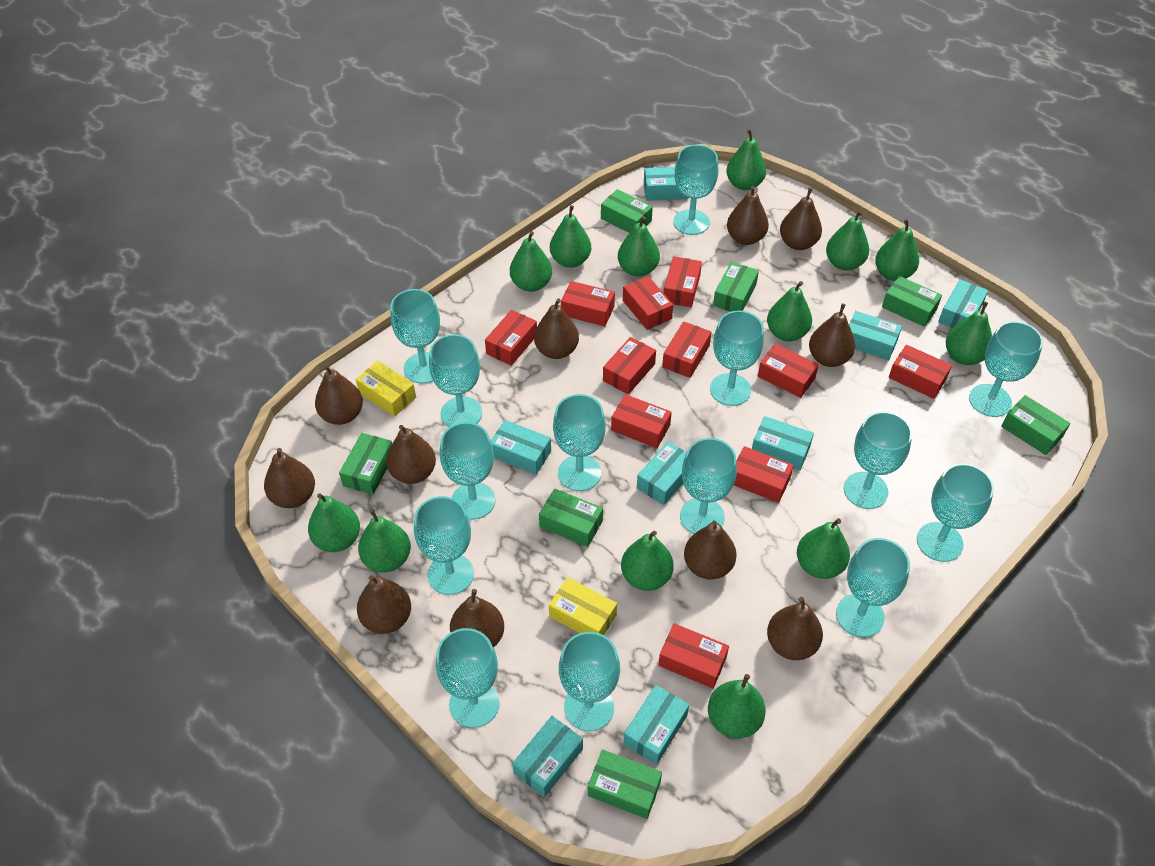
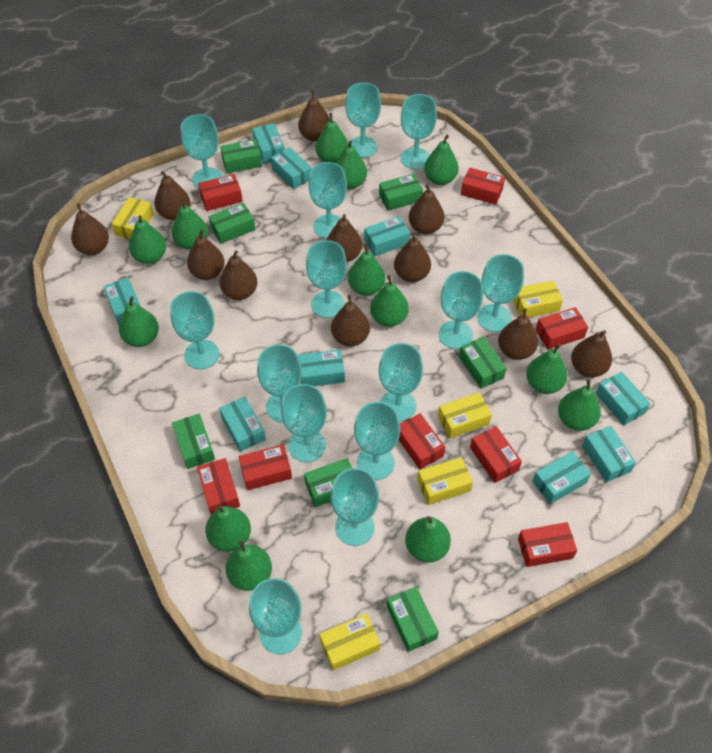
red box: 11 -> 8
turquoise box: 8 -> 9
yellow box: 2 -> 5

